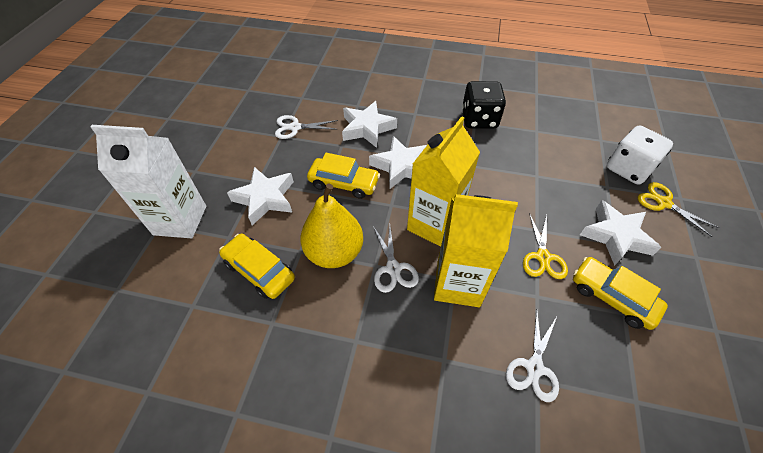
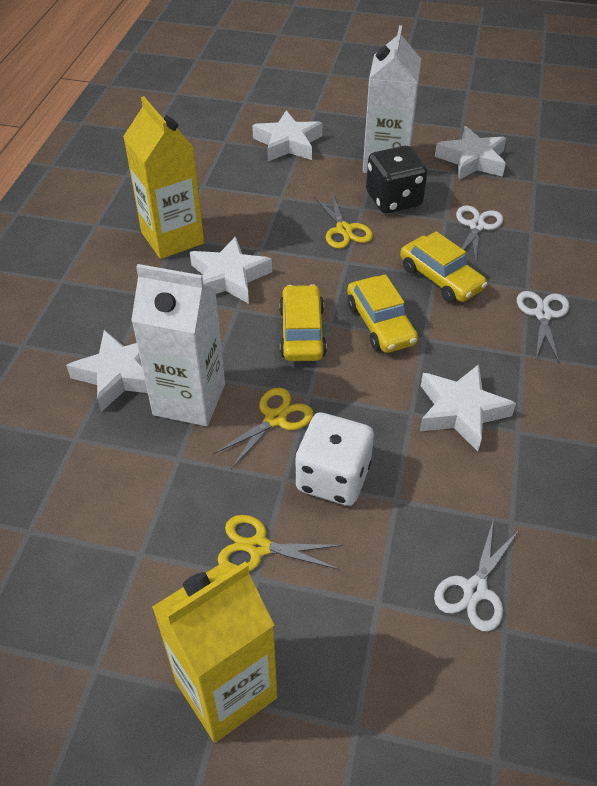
white carton: 1 -> 2
white star: 4 -> 5
yellow pear: 1 -> 0
yellow scissors: 2 -> 3

